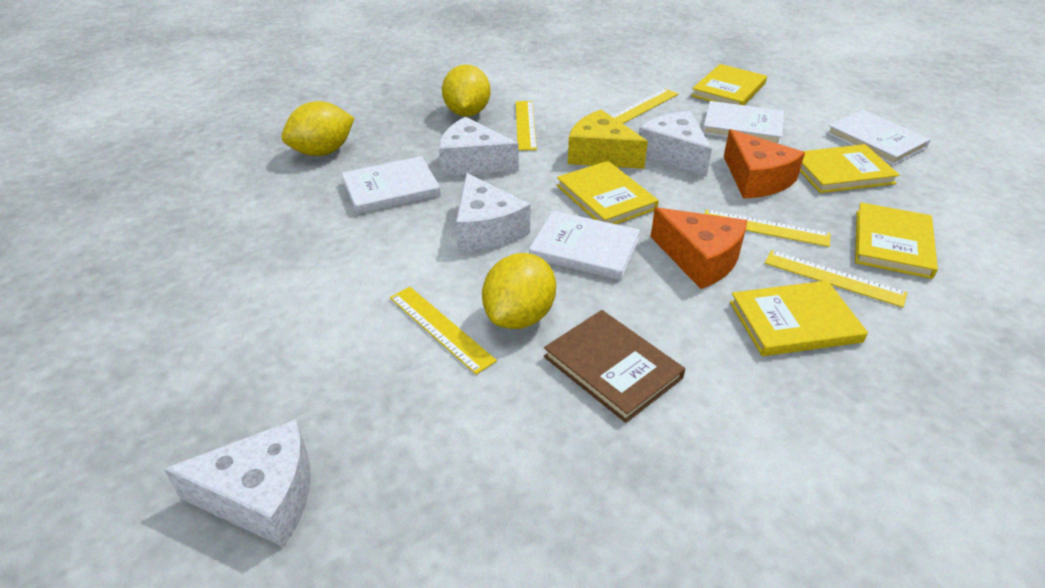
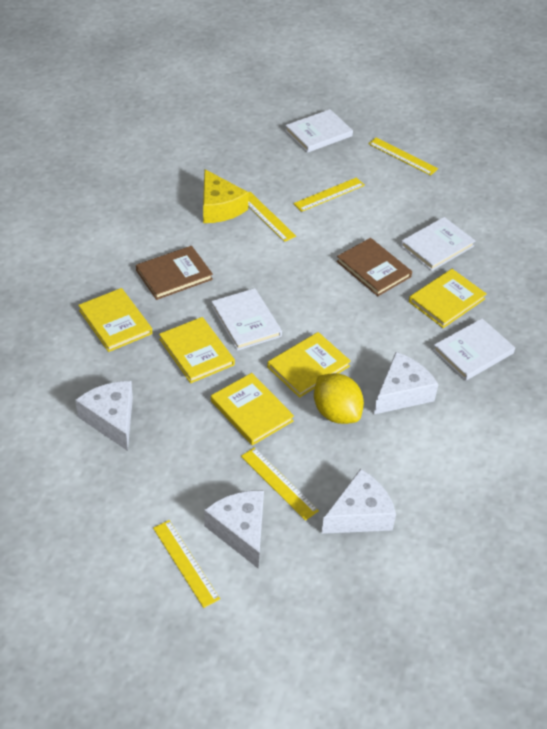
brown book: 1 -> 2
orange cheese: 2 -> 0
yellow lemon: 3 -> 1

